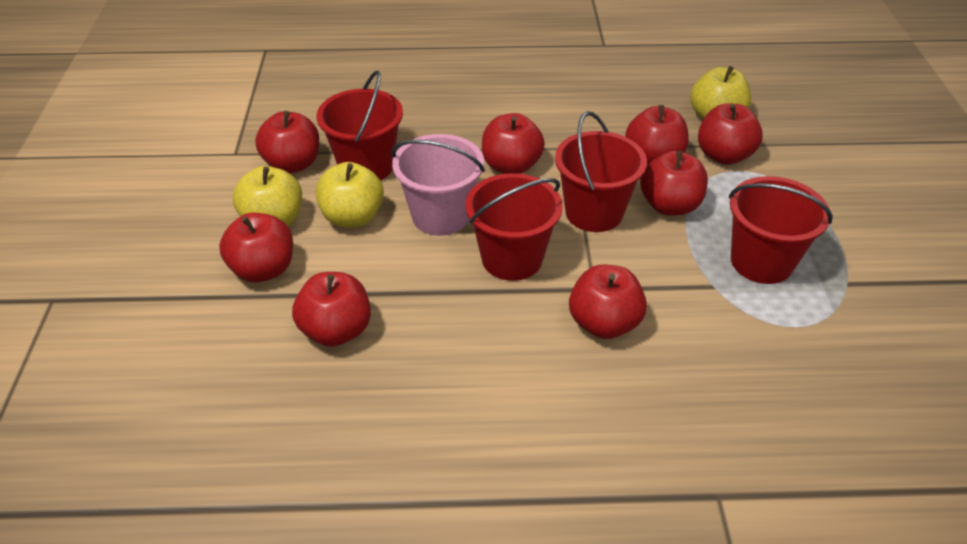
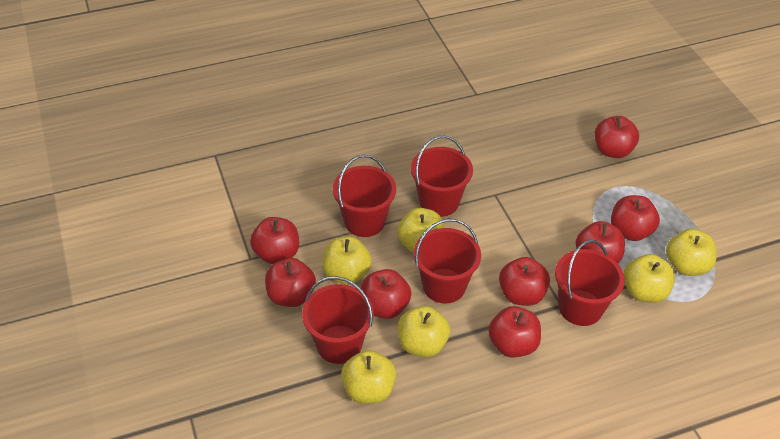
pink bucket: 1 -> 0
red bucket: 4 -> 5
yellow apple: 3 -> 6

